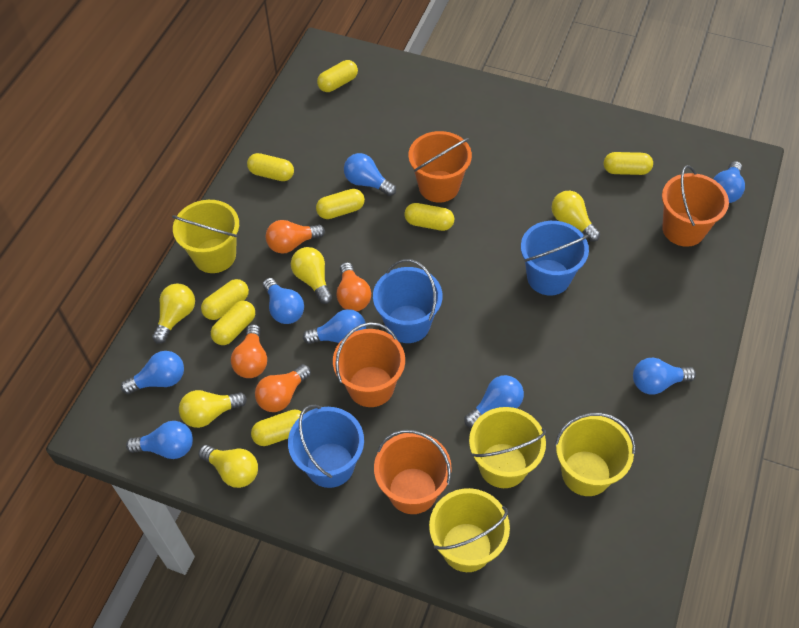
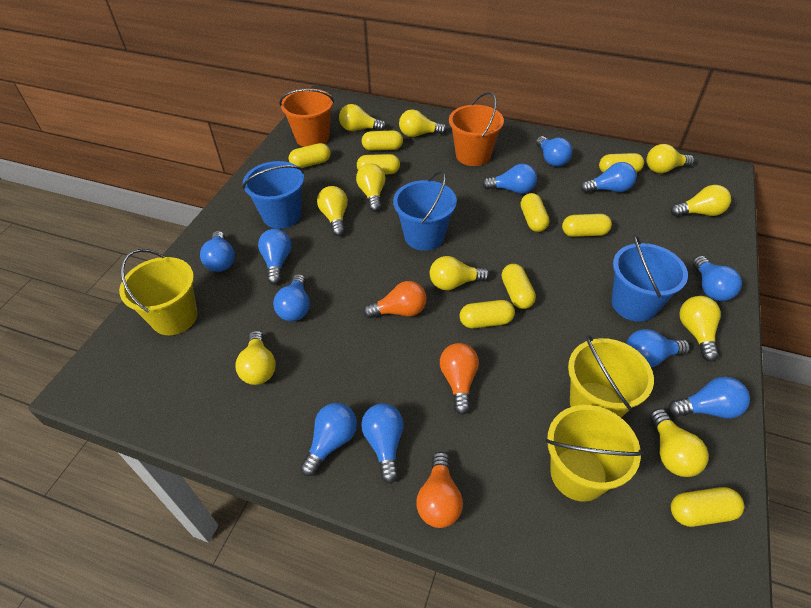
blue light bulb: 8 -> 11
orange bucket: 4 -> 2
orange light bulb: 4 -> 3
yellow bucket: 4 -> 3
yellow capsule: 8 -> 9
yellow light bulb: 5 -> 10

